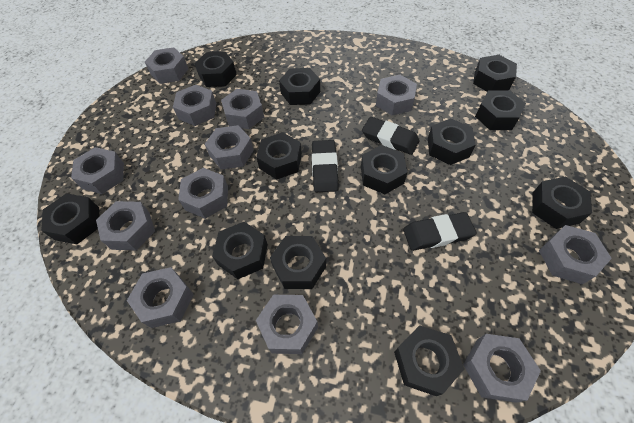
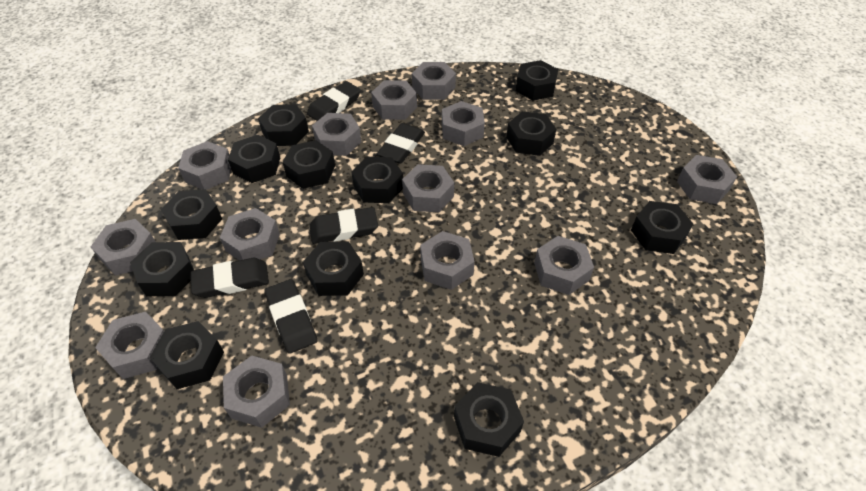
black eraser: 3 -> 5
grey nut: 12 -> 13

